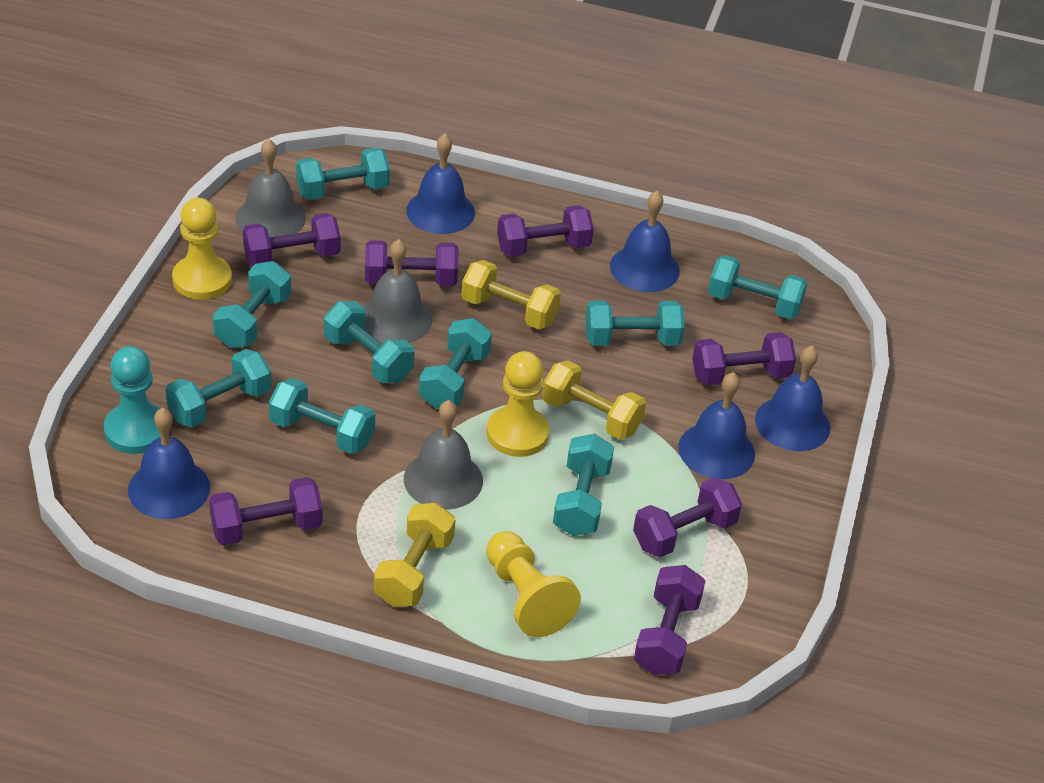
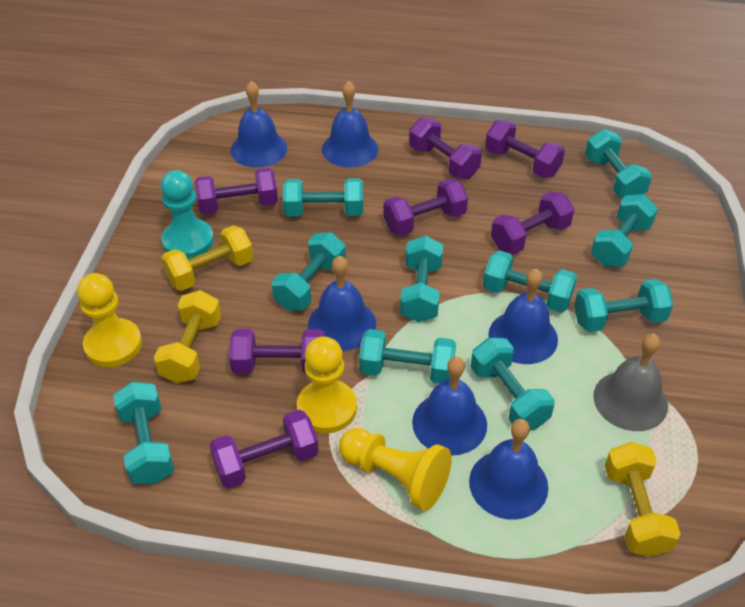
blue bell: 5 -> 6
grey bell: 3 -> 1
turquoise dumbbell: 9 -> 10

